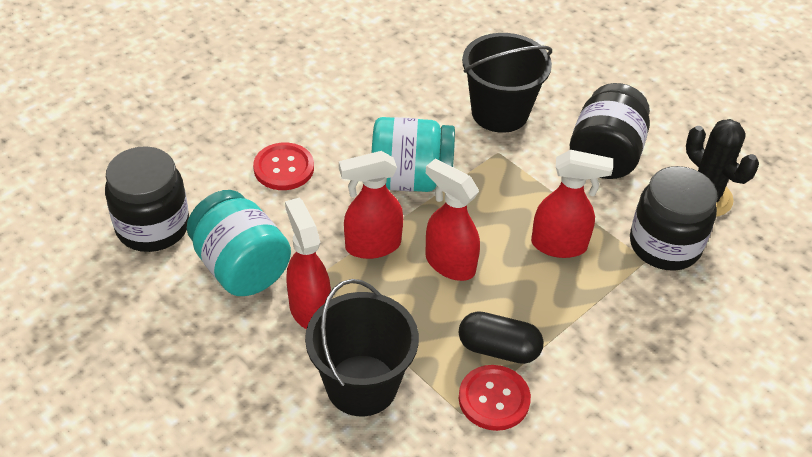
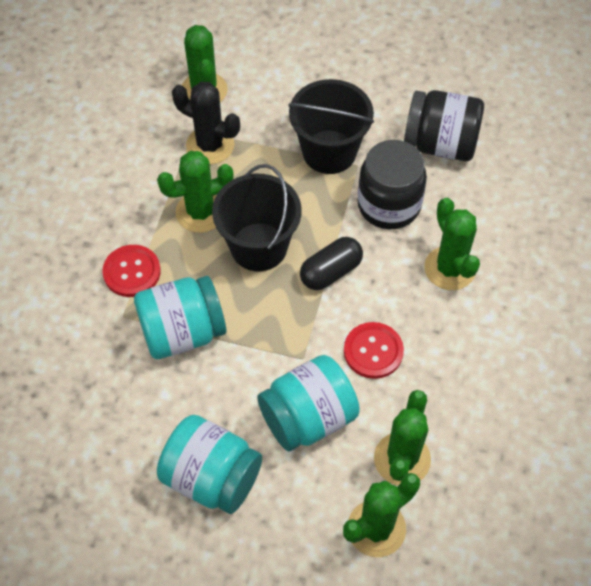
black jar: 3 -> 2
green cactus: 0 -> 5
red spray bottle: 4 -> 0
turquoise jar: 2 -> 3

